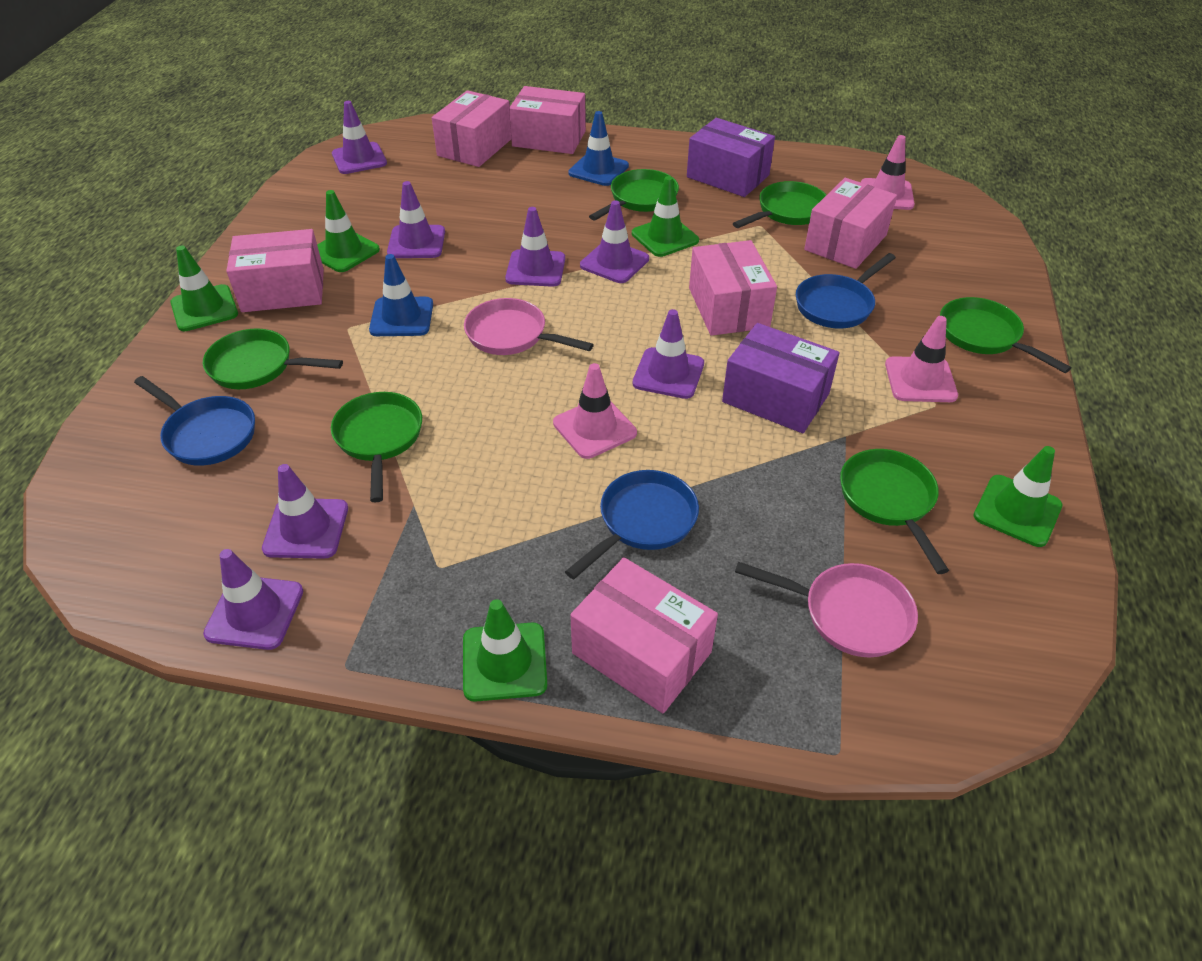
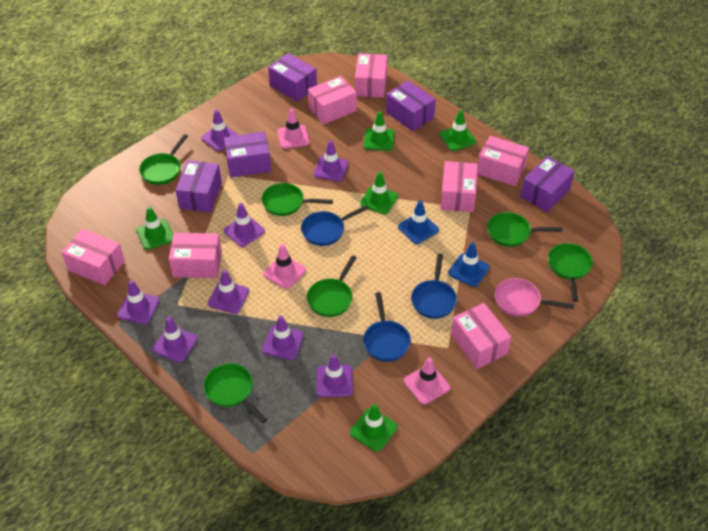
pink box: 6 -> 7
pink pan: 2 -> 1
purple box: 2 -> 5
purple traffic cone: 7 -> 8

